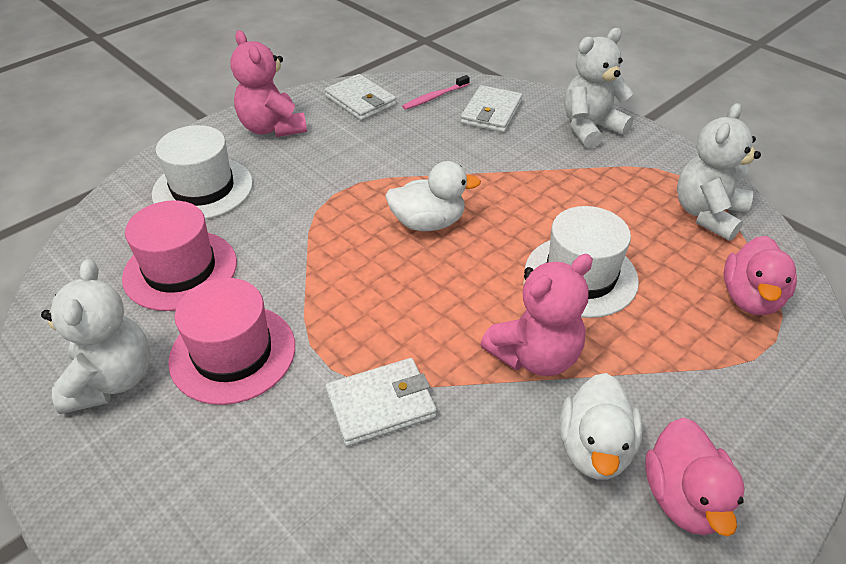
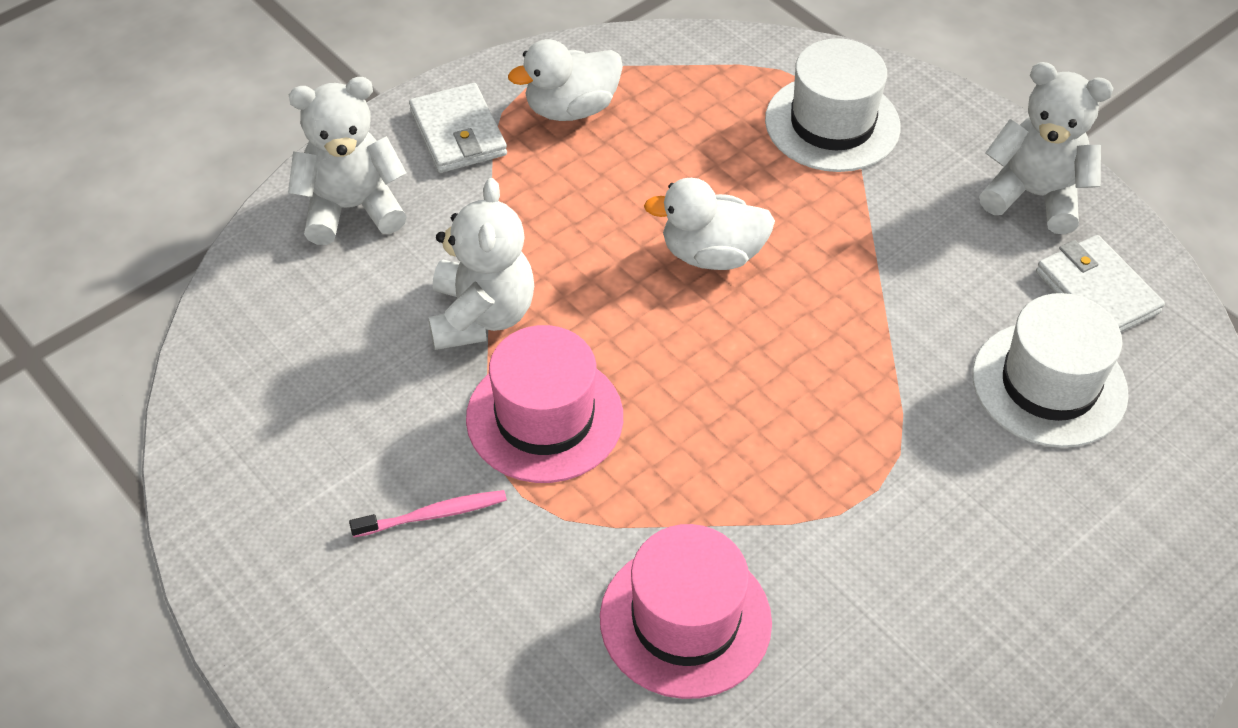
pink duck: 2 -> 0
pink teddy bear: 2 -> 0
white wallet: 3 -> 2

